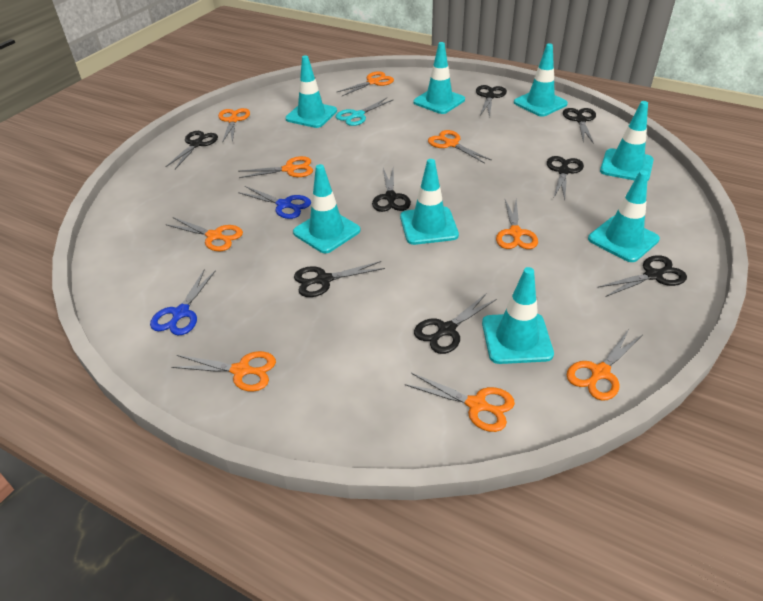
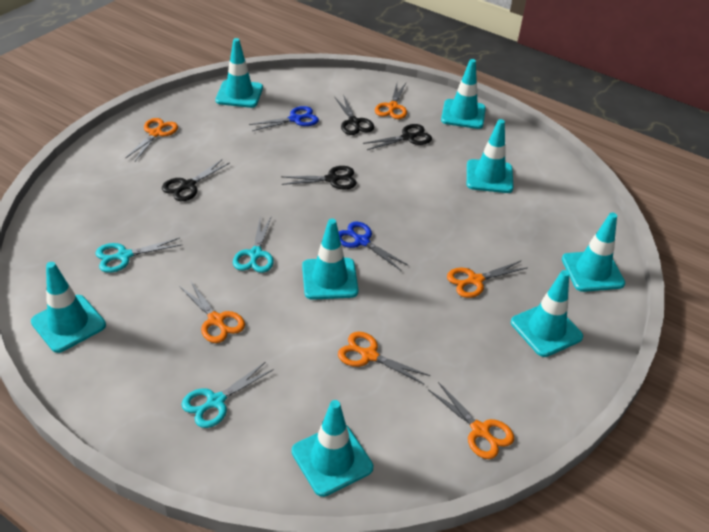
black scissors: 8 -> 4
orange scissors: 9 -> 6
turquoise scissors: 1 -> 3

